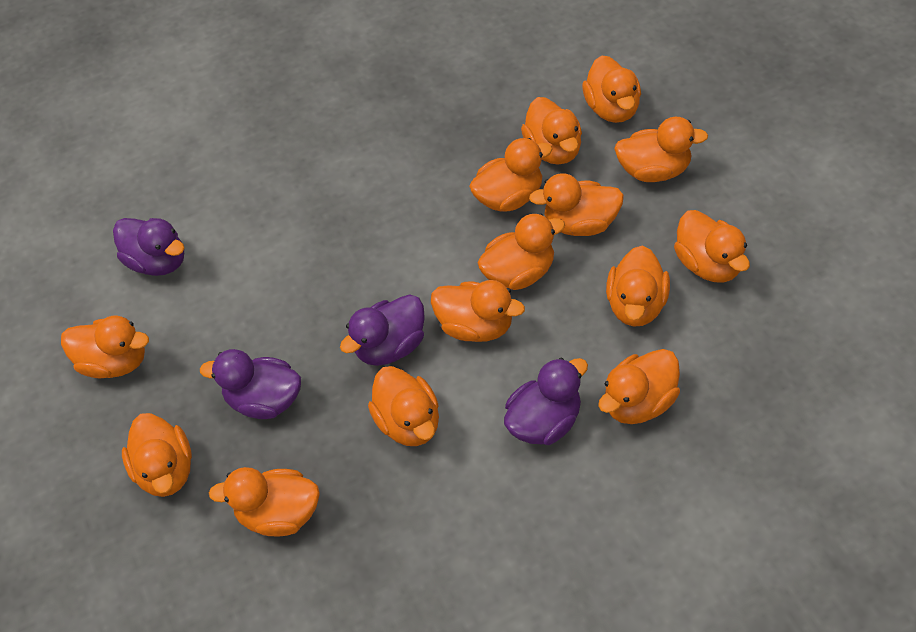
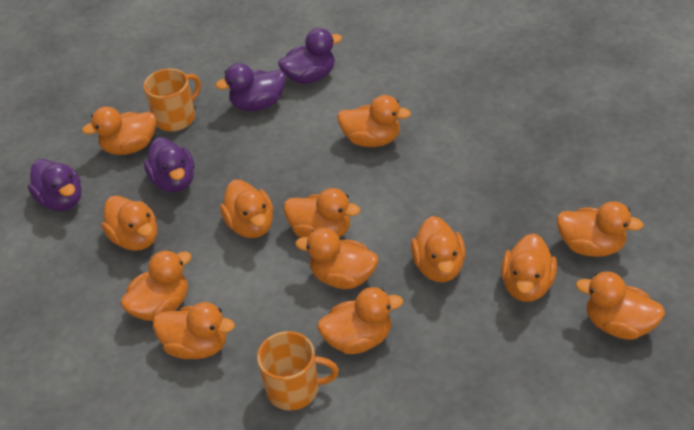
orange duck: 14 -> 13
orange mug: 0 -> 2

